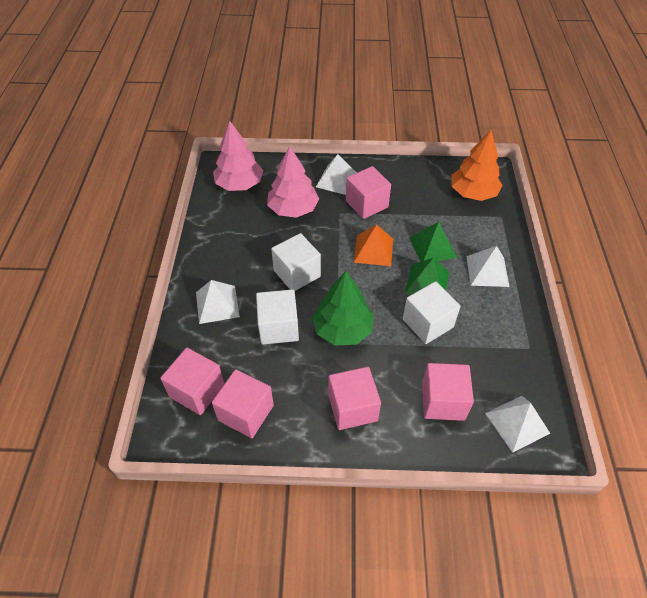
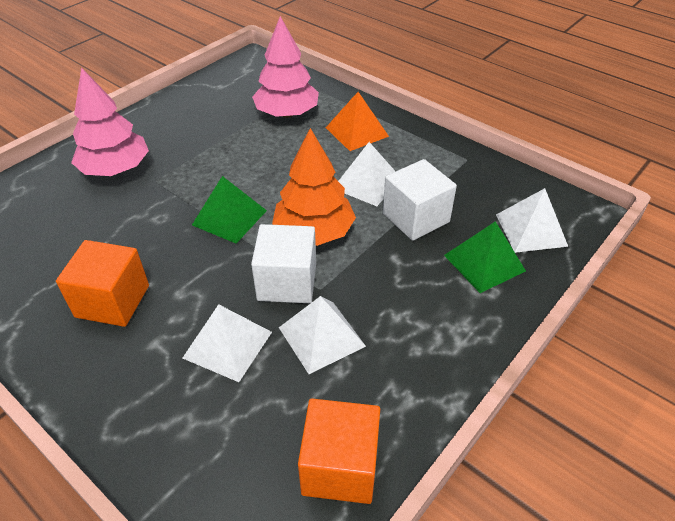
green tree: 1 -> 0
orange cube: 0 -> 2
pink cube: 5 -> 0
white cube: 3 -> 2

